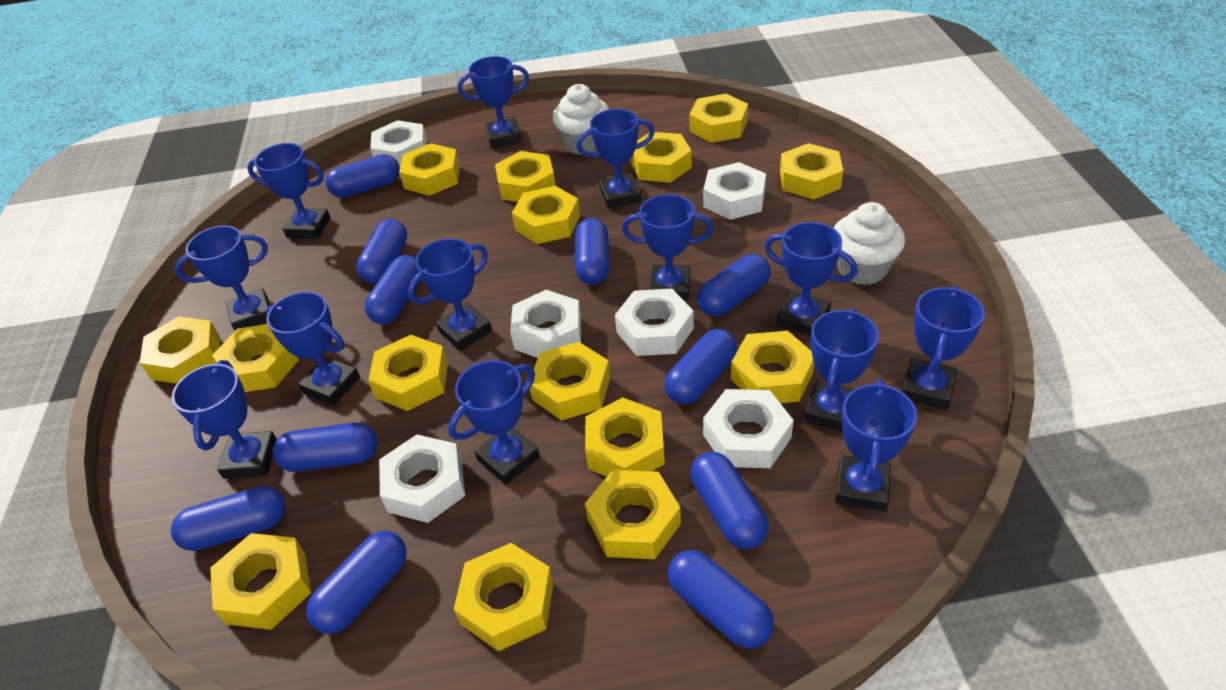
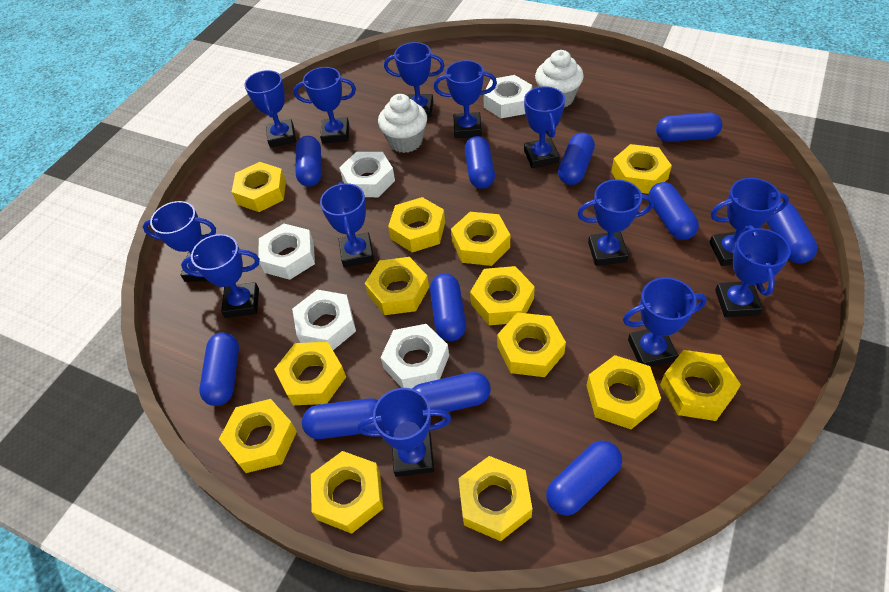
white nut: 6 -> 5
yellow nut: 15 -> 13

